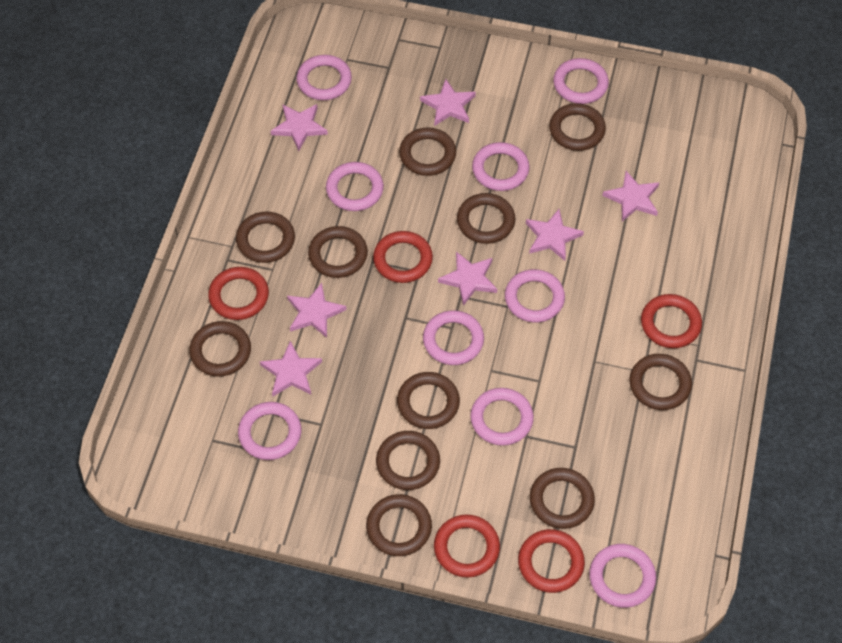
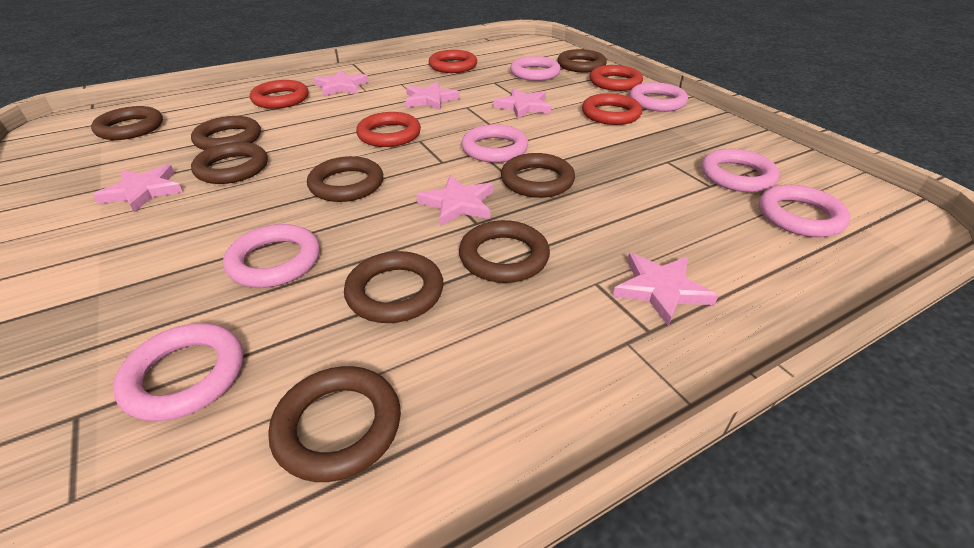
brown ring: 11 -> 9
pink ring: 9 -> 7
pink star: 7 -> 6

